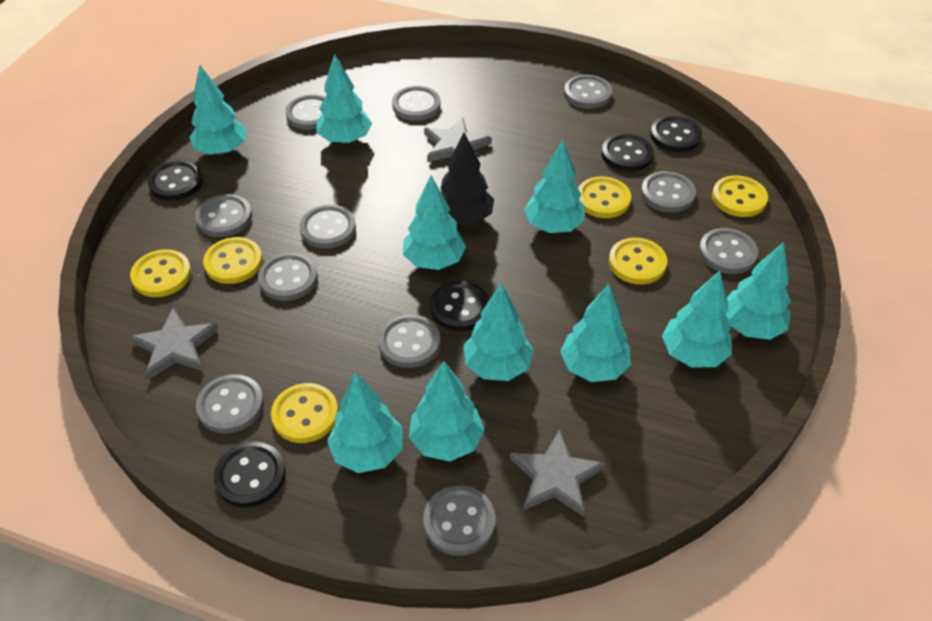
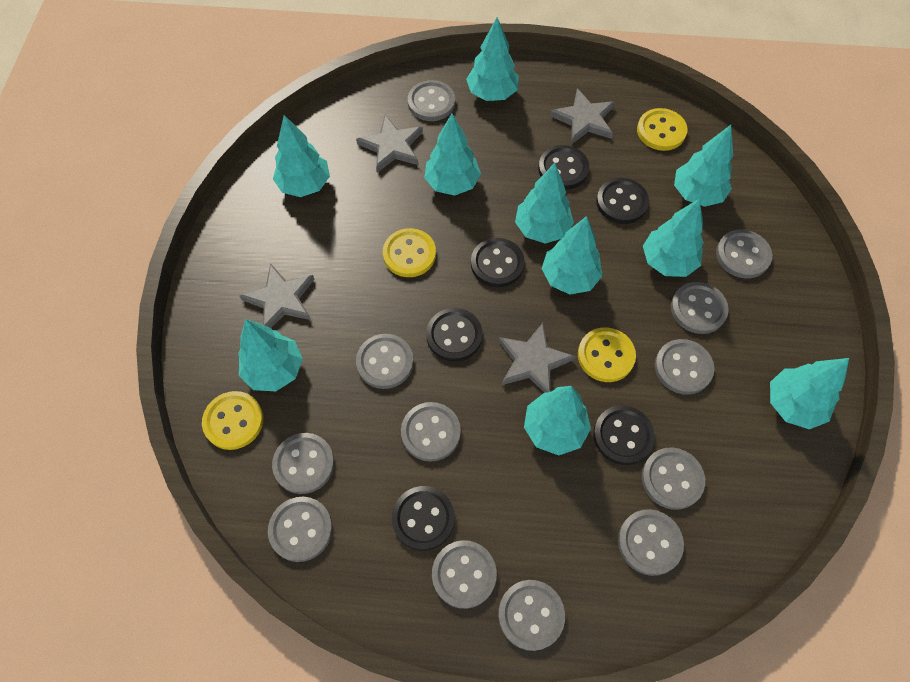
black button: 5 -> 6
black tree: 1 -> 0
grey button: 11 -> 12
grey star: 3 -> 4
yellow button: 6 -> 4

